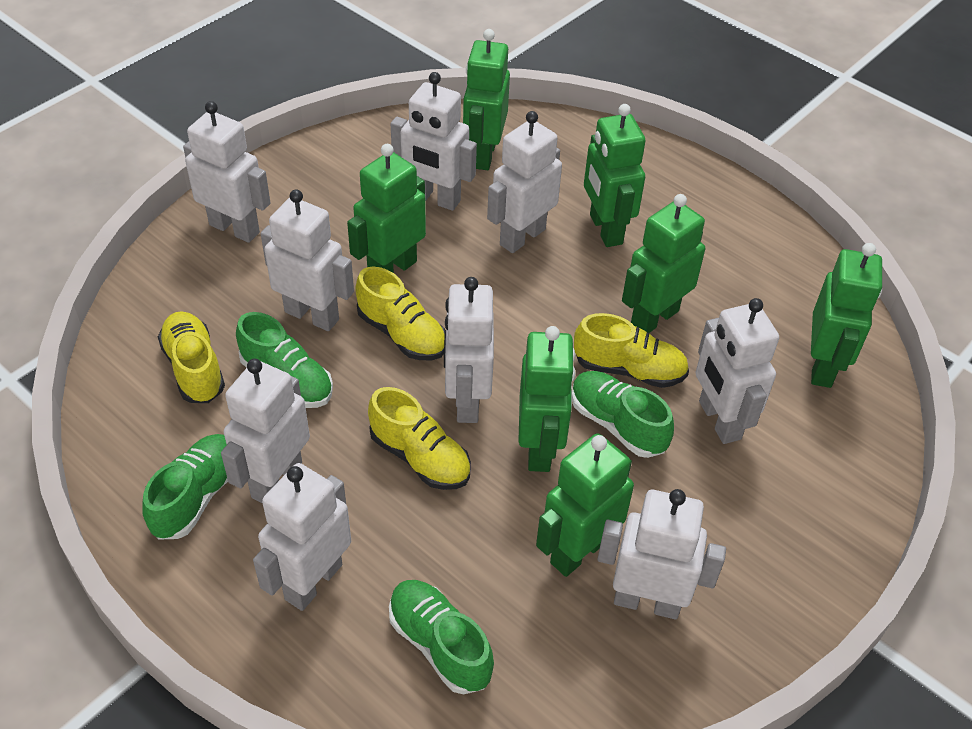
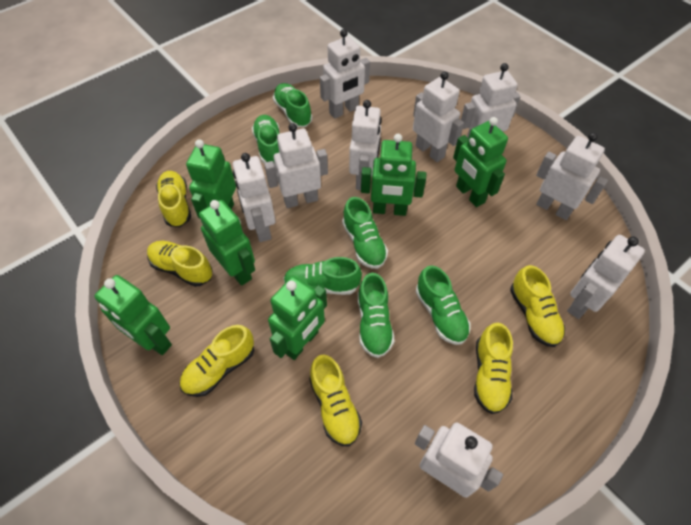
green robot: 7 -> 6
green shoe: 4 -> 6
yellow shoe: 4 -> 6

